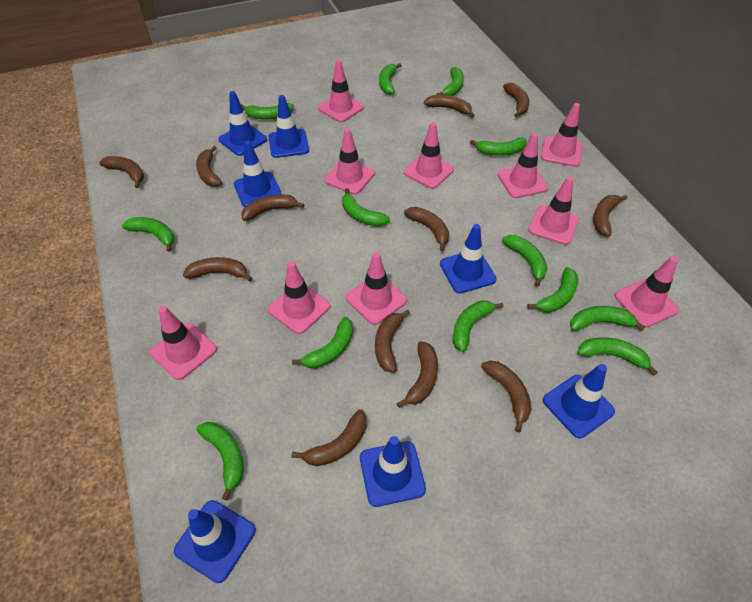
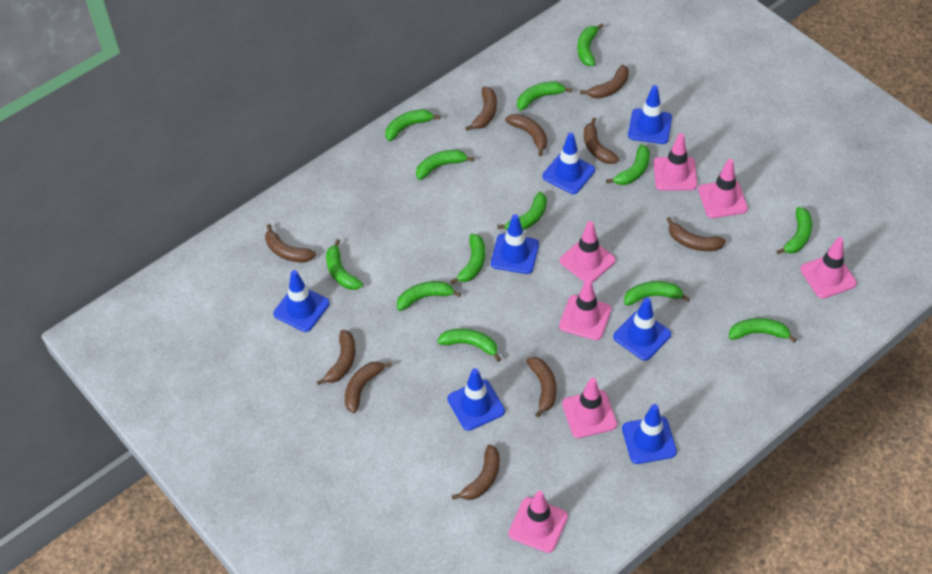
brown banana: 12 -> 10
pink traffic cone: 10 -> 7

